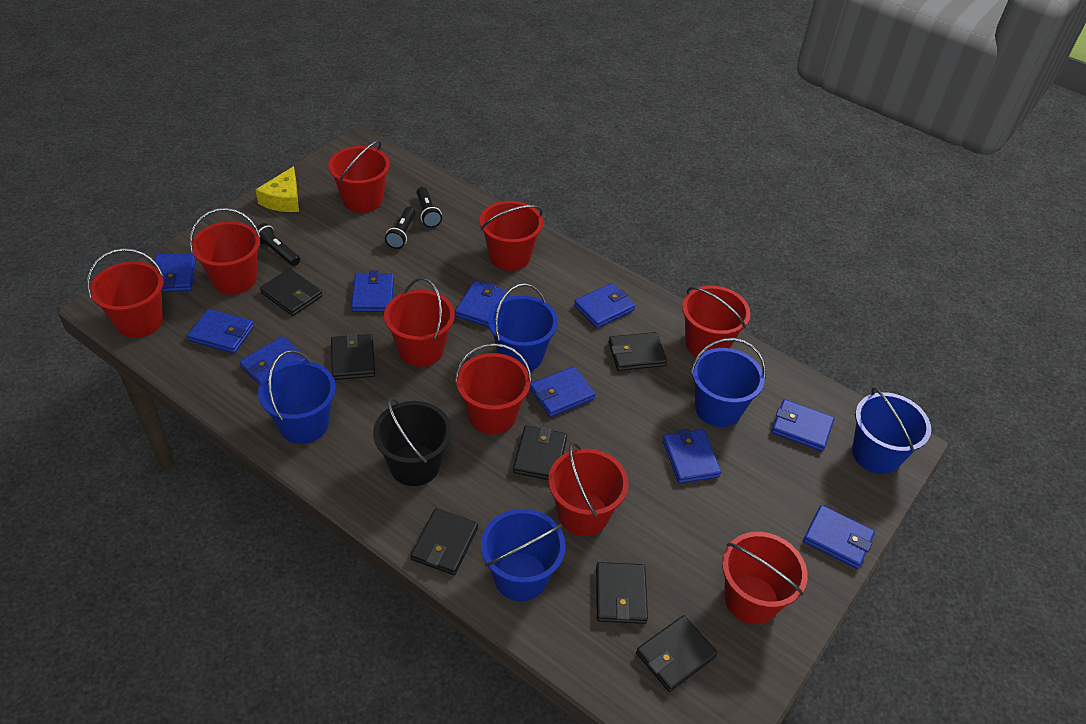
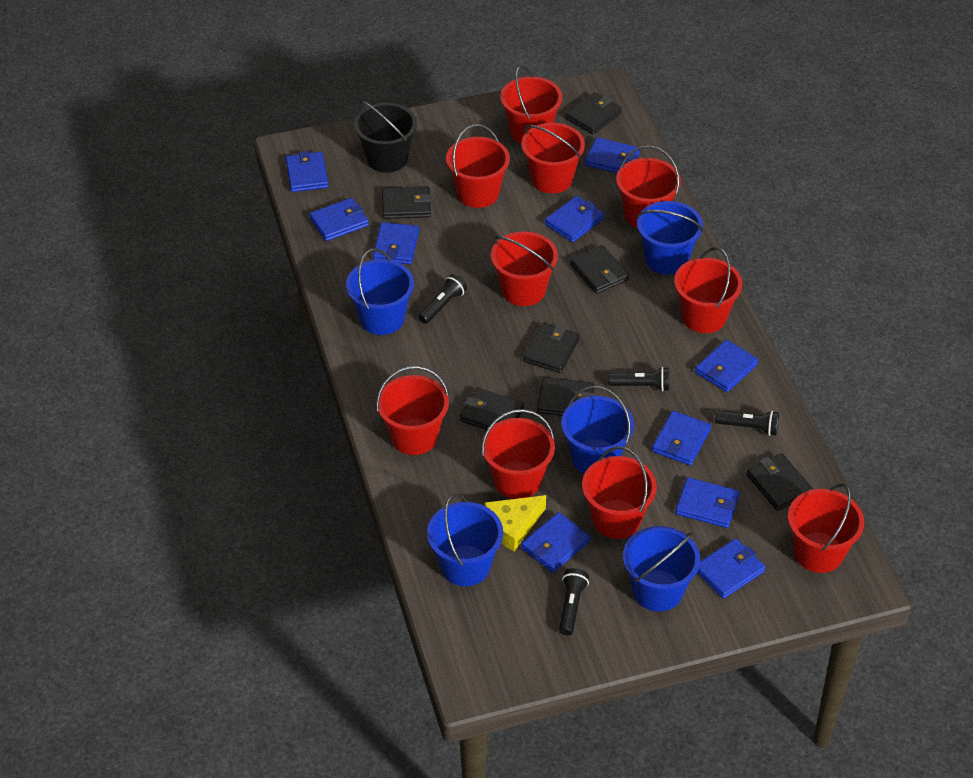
black flashlight: 3 -> 4
red bucket: 9 -> 10

